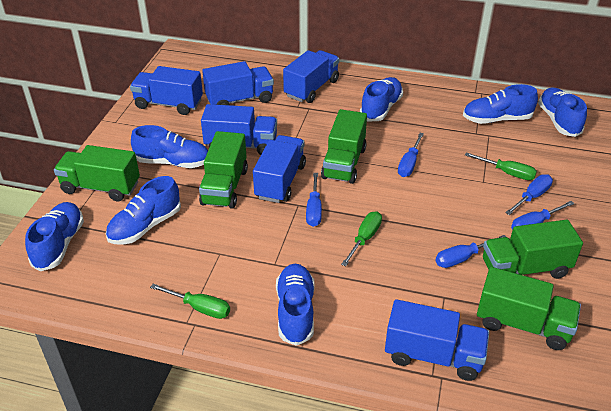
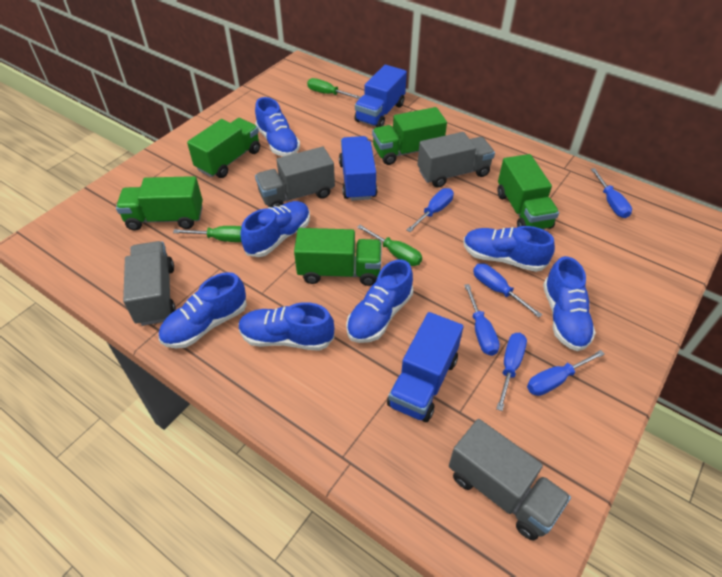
blue screwdriver: 5 -> 6
blue truck: 6 -> 3
grey truck: 0 -> 4

